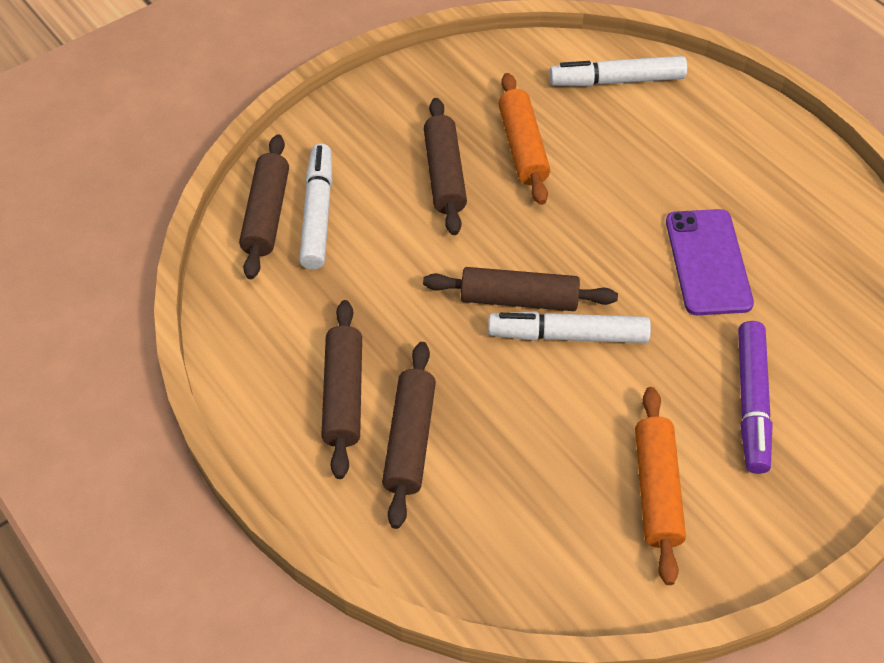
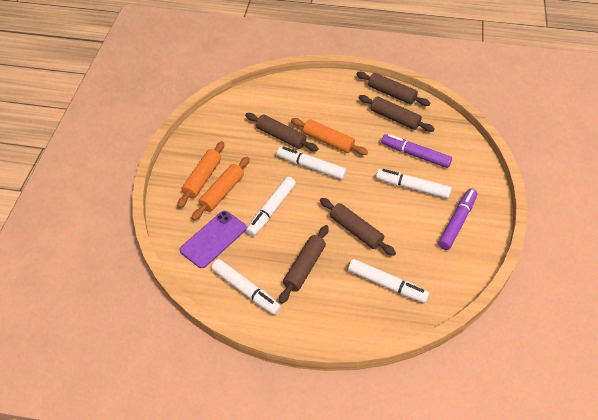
orange rolling pin: 2 -> 3
purple marker: 1 -> 2
white marker: 3 -> 5

